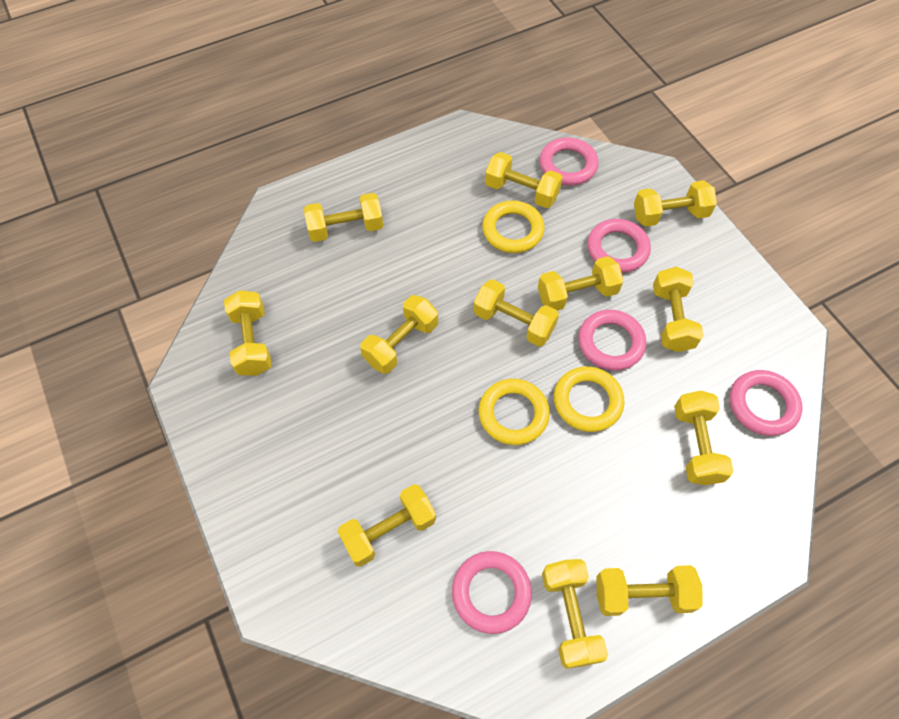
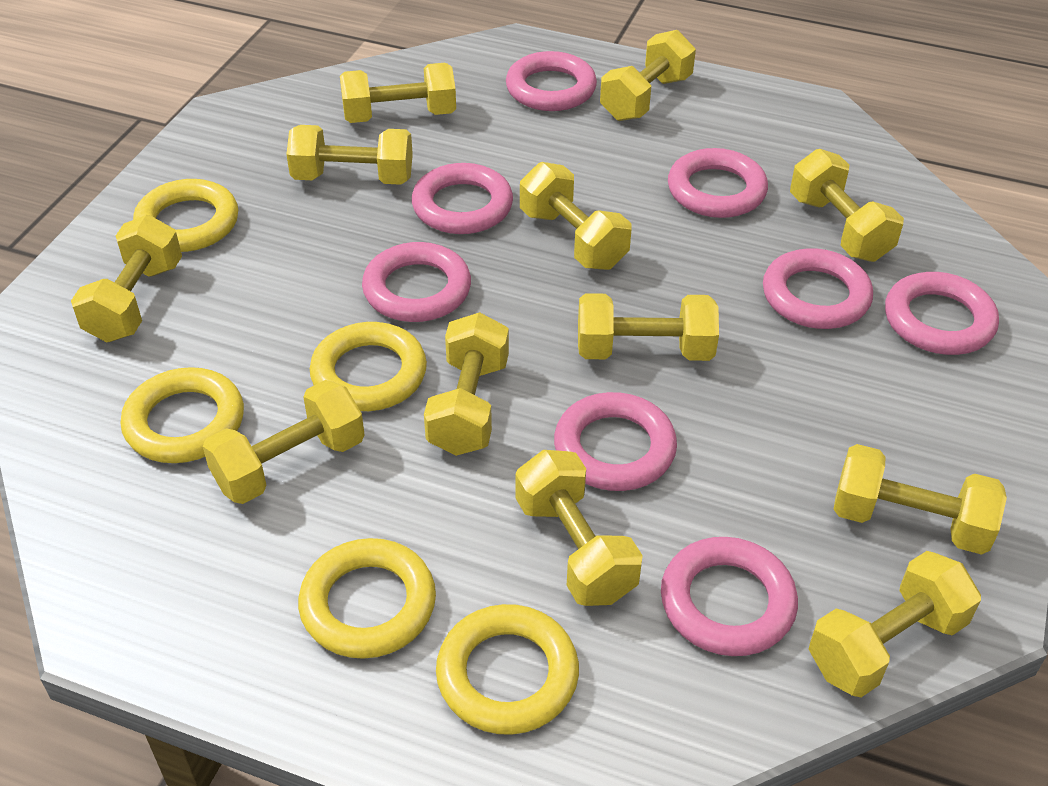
pink ring: 5 -> 8
yellow ring: 3 -> 5

